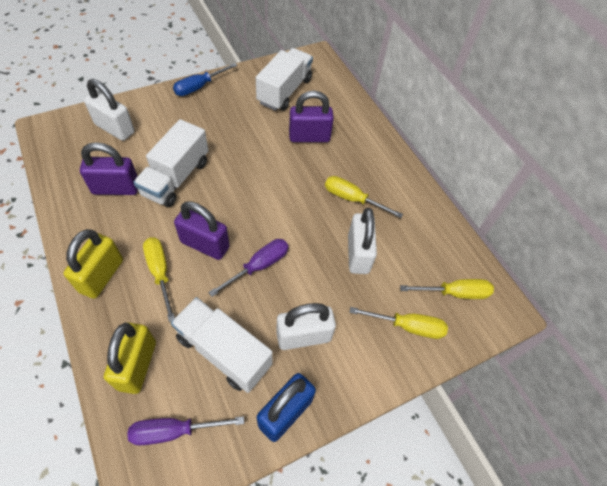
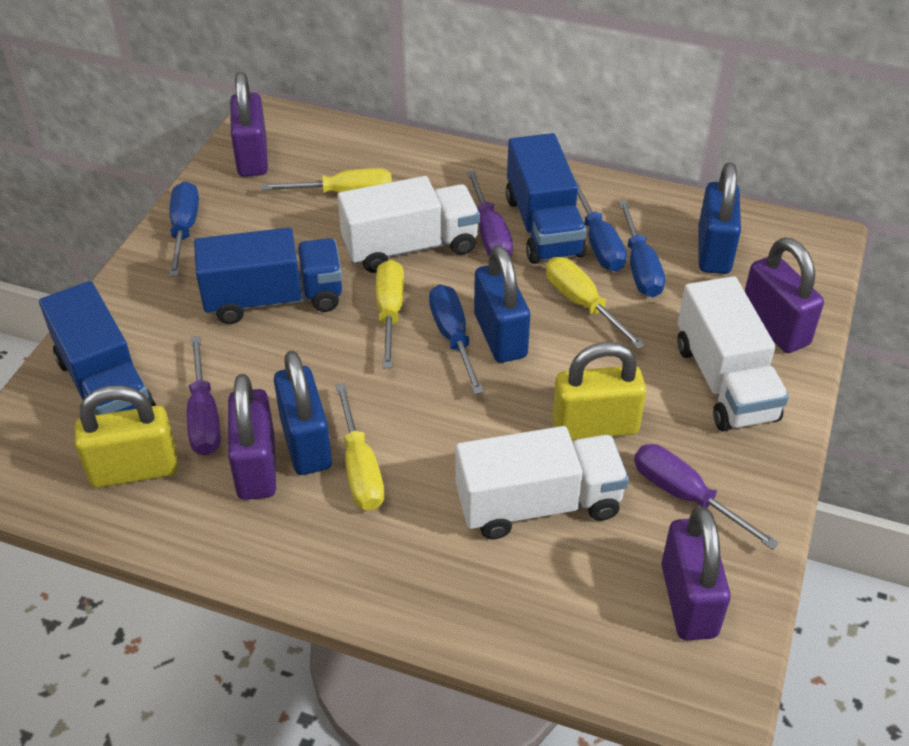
blue padlock: 1 -> 3
blue screwdriver: 1 -> 4
blue truck: 0 -> 3
purple padlock: 3 -> 4
purple screwdriver: 2 -> 3
white padlock: 3 -> 0

